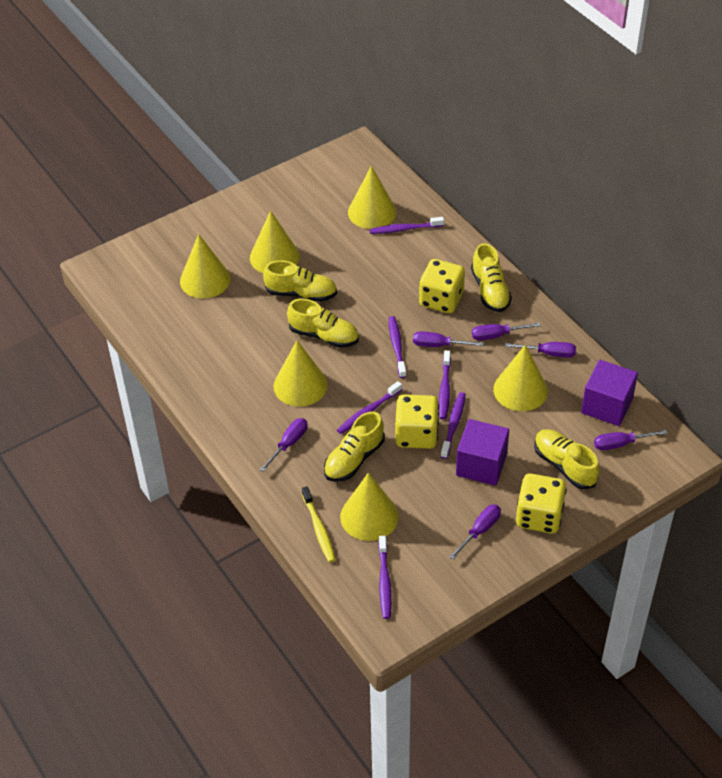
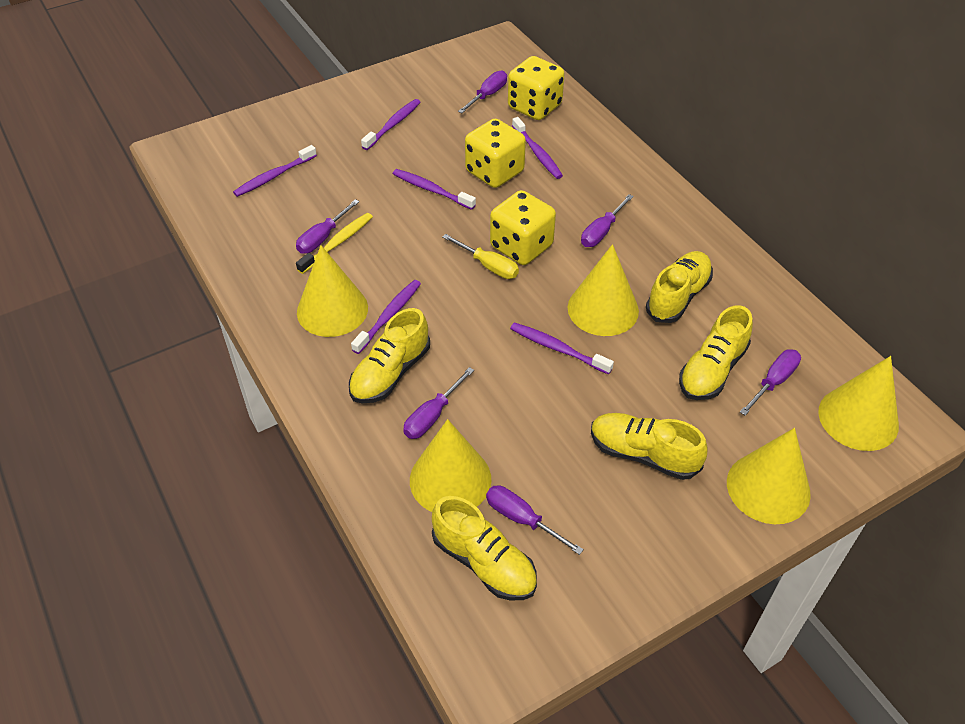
purple cube: 2 -> 0
yellow cone: 6 -> 5
yellow screwdriver: 0 -> 1

